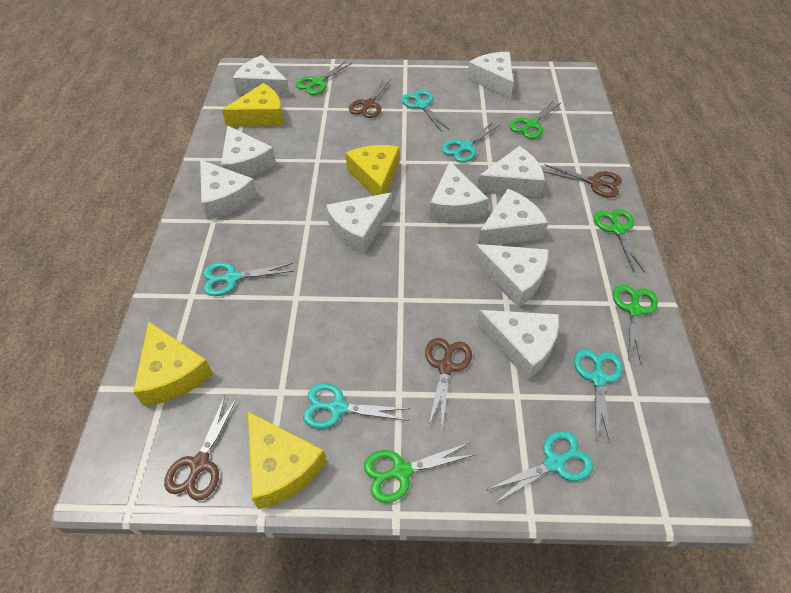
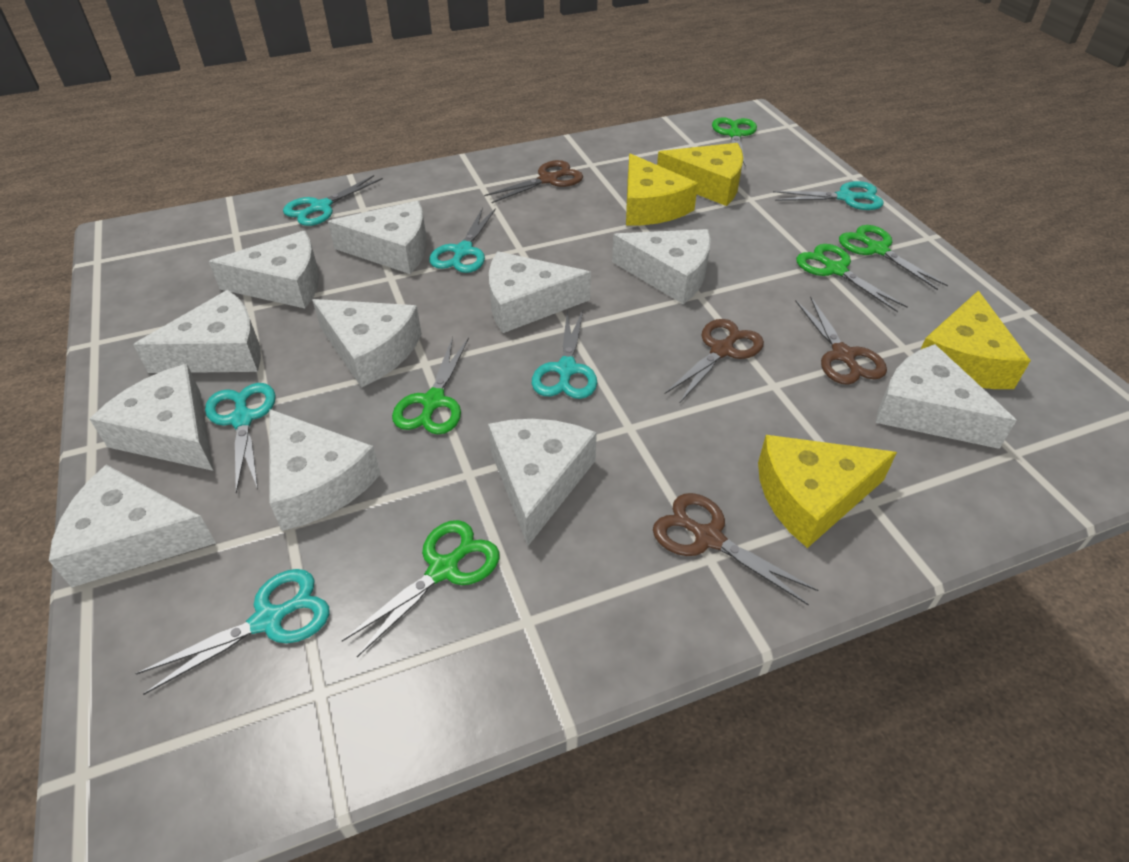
white cheese: 10 -> 11

